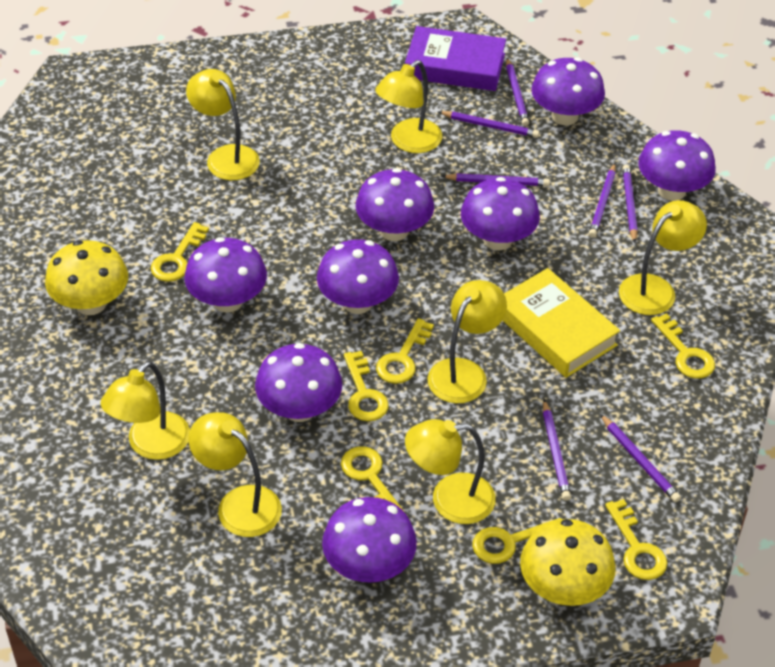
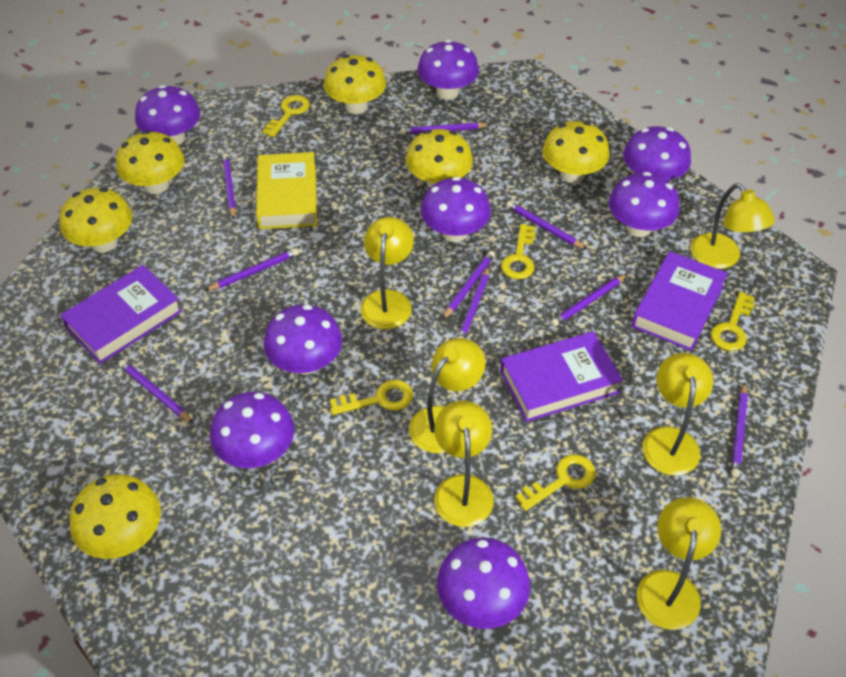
purple book: 1 -> 3
purple pencil: 7 -> 9
yellow key: 7 -> 5
yellow lamp: 7 -> 6
yellow mushroom: 2 -> 6

